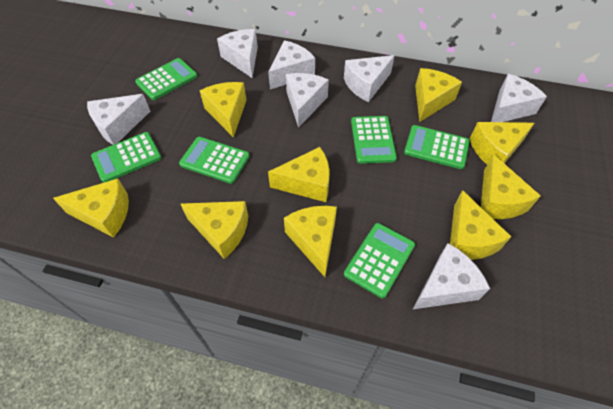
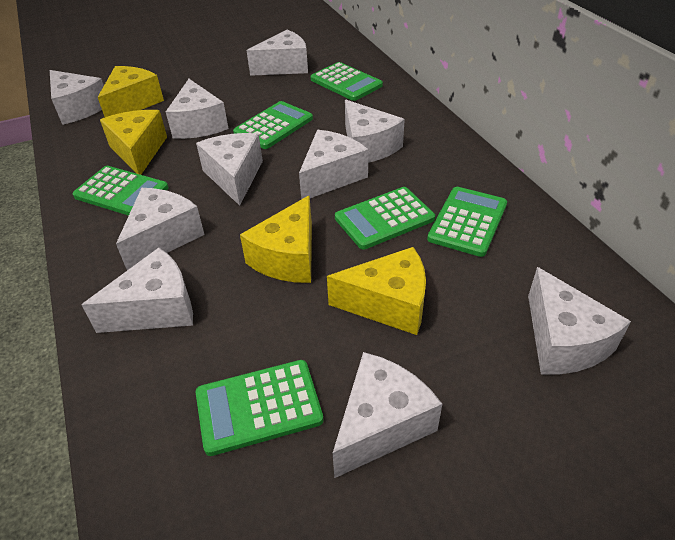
white cheese: 7 -> 10
yellow cheese: 9 -> 4

